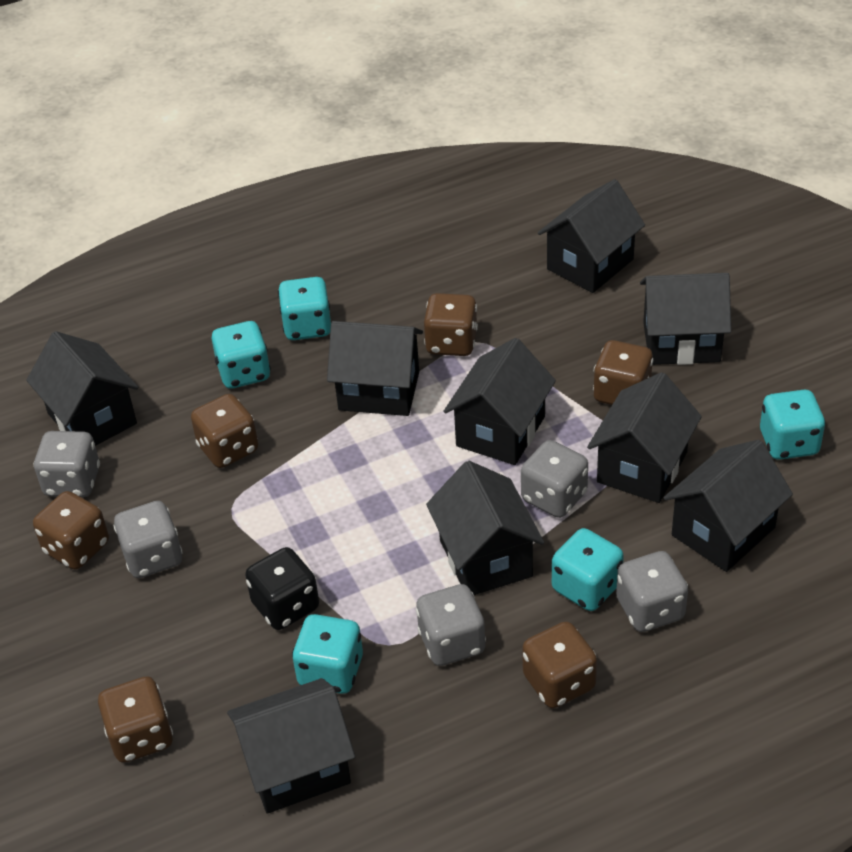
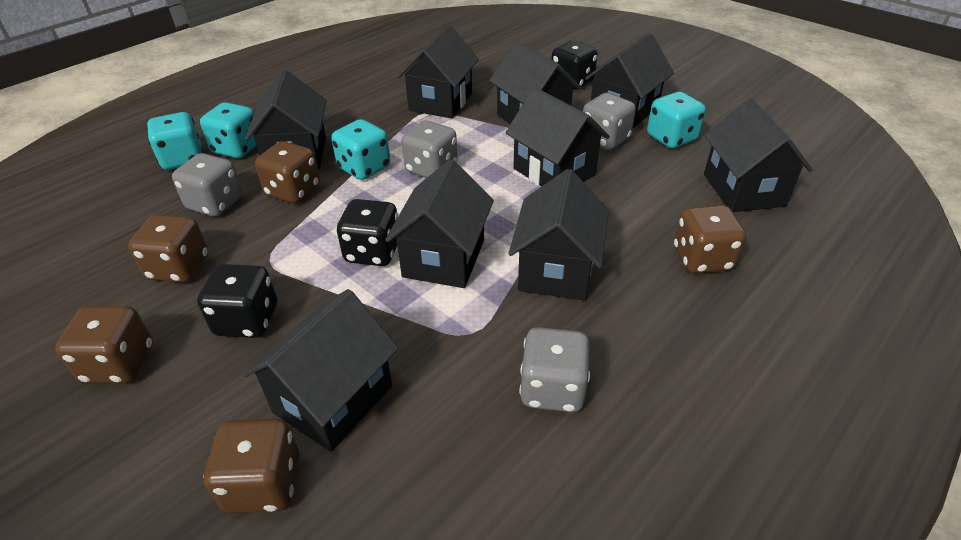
black dice: 1 -> 3
brown dice: 6 -> 5
grey dice: 5 -> 4
turquoise dice: 5 -> 4

